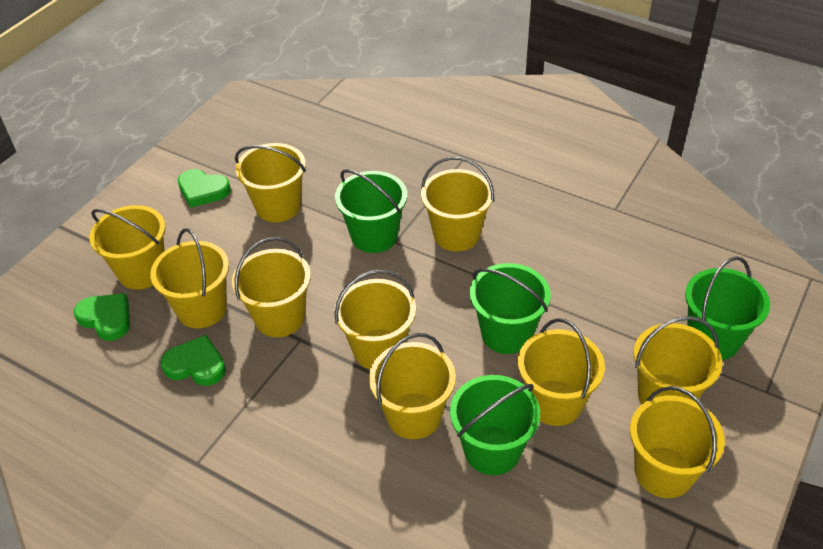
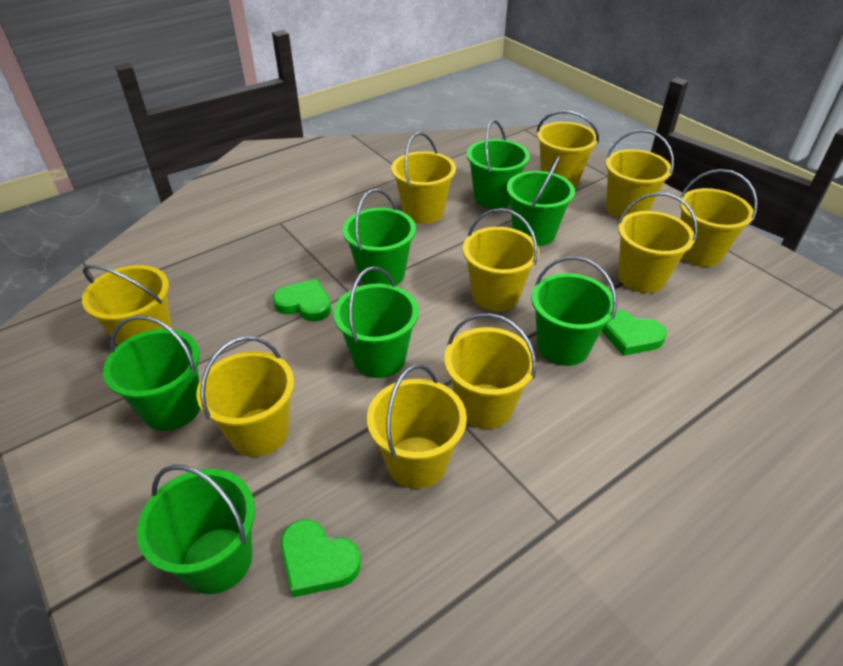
green bucket: 4 -> 7

